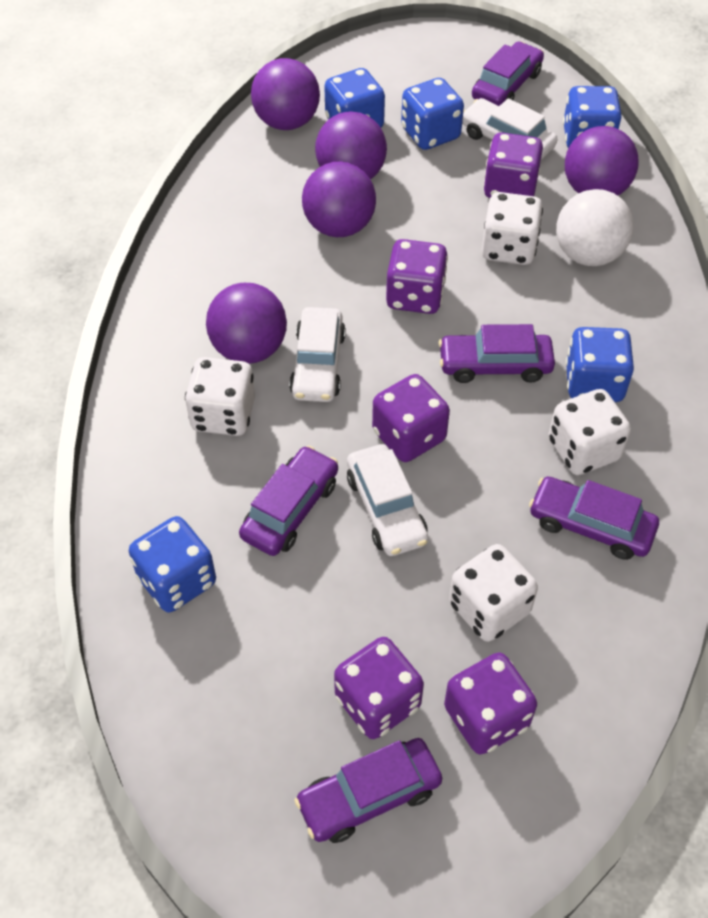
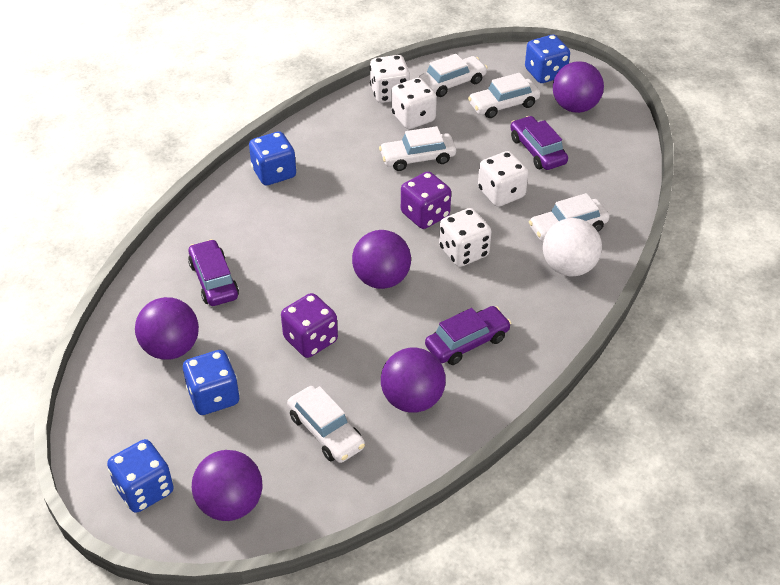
blue dice: 5 -> 4
purple car: 5 -> 3
purple dice: 5 -> 2
white car: 3 -> 5

